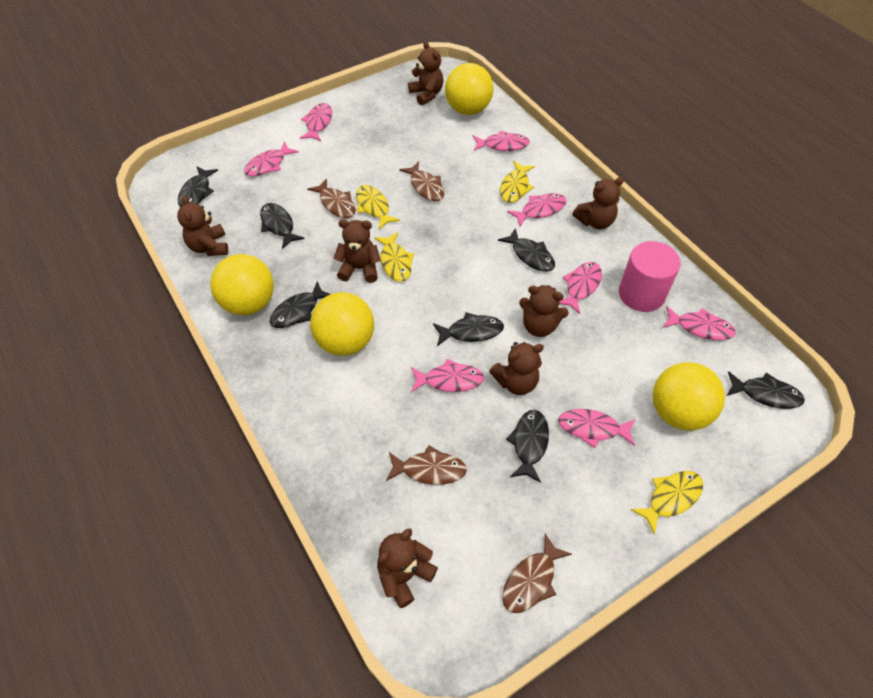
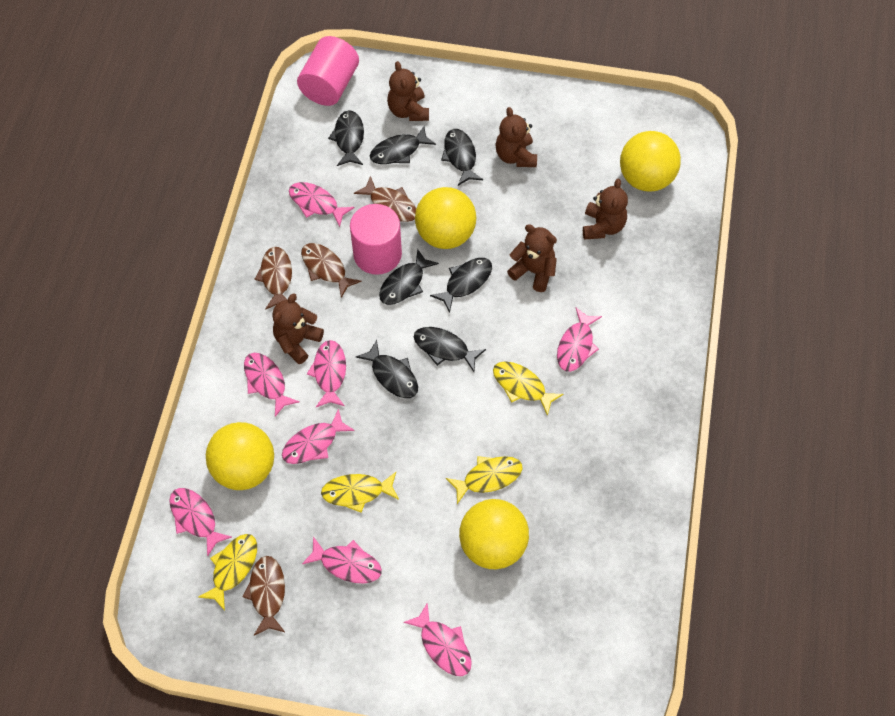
brown teddy bear: 7 -> 5
pink cylinder: 1 -> 2

